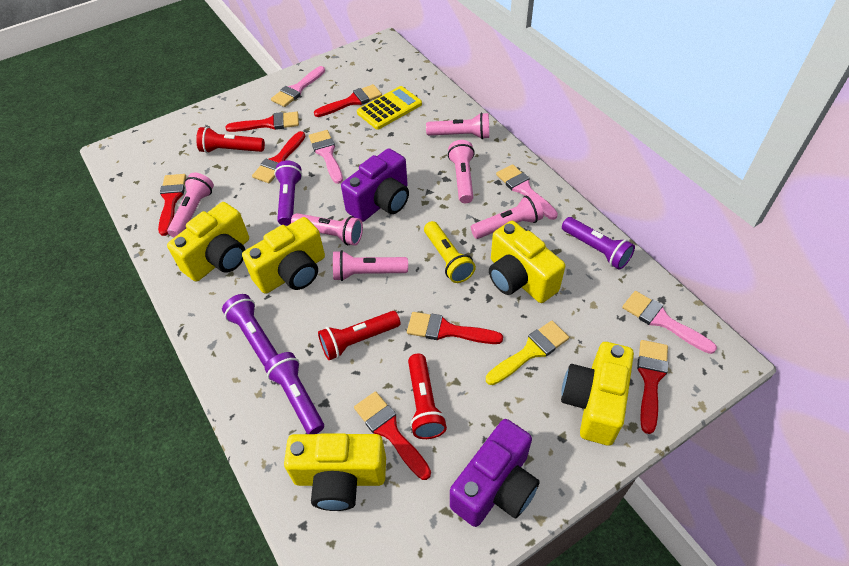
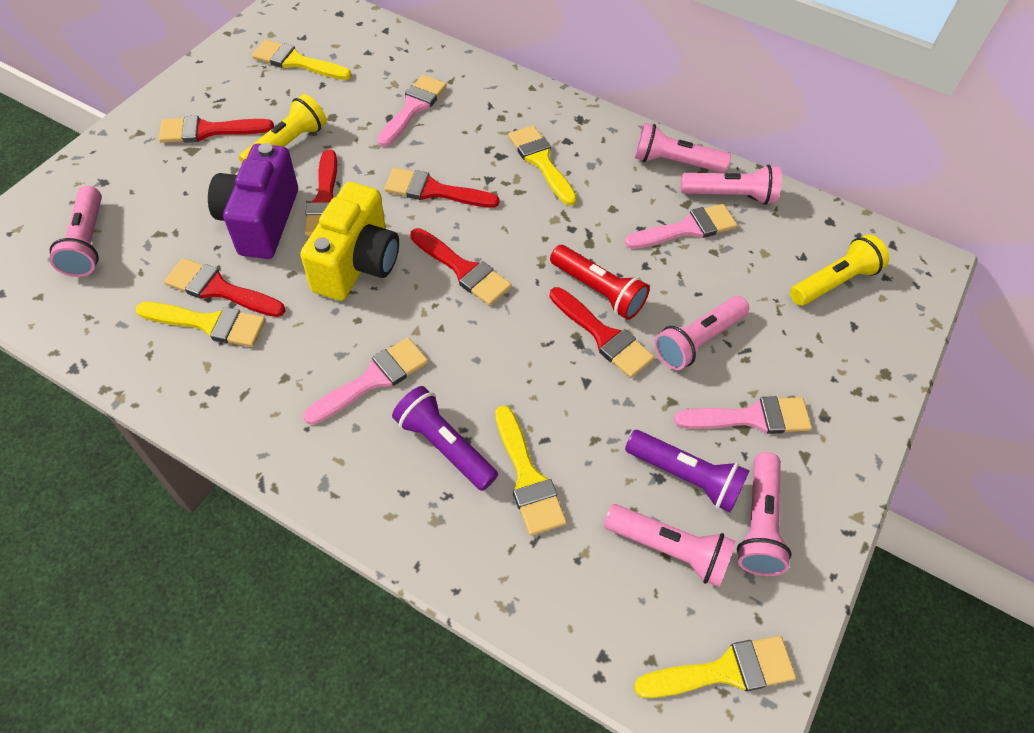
purple camera: 2 -> 1
purple flashlight: 4 -> 2
red brush: 7 -> 6
red flashlight: 3 -> 1
yellow brush: 1 -> 5
yellow calculator: 1 -> 0
yellow camera: 5 -> 1
yellow flashlight: 1 -> 2

